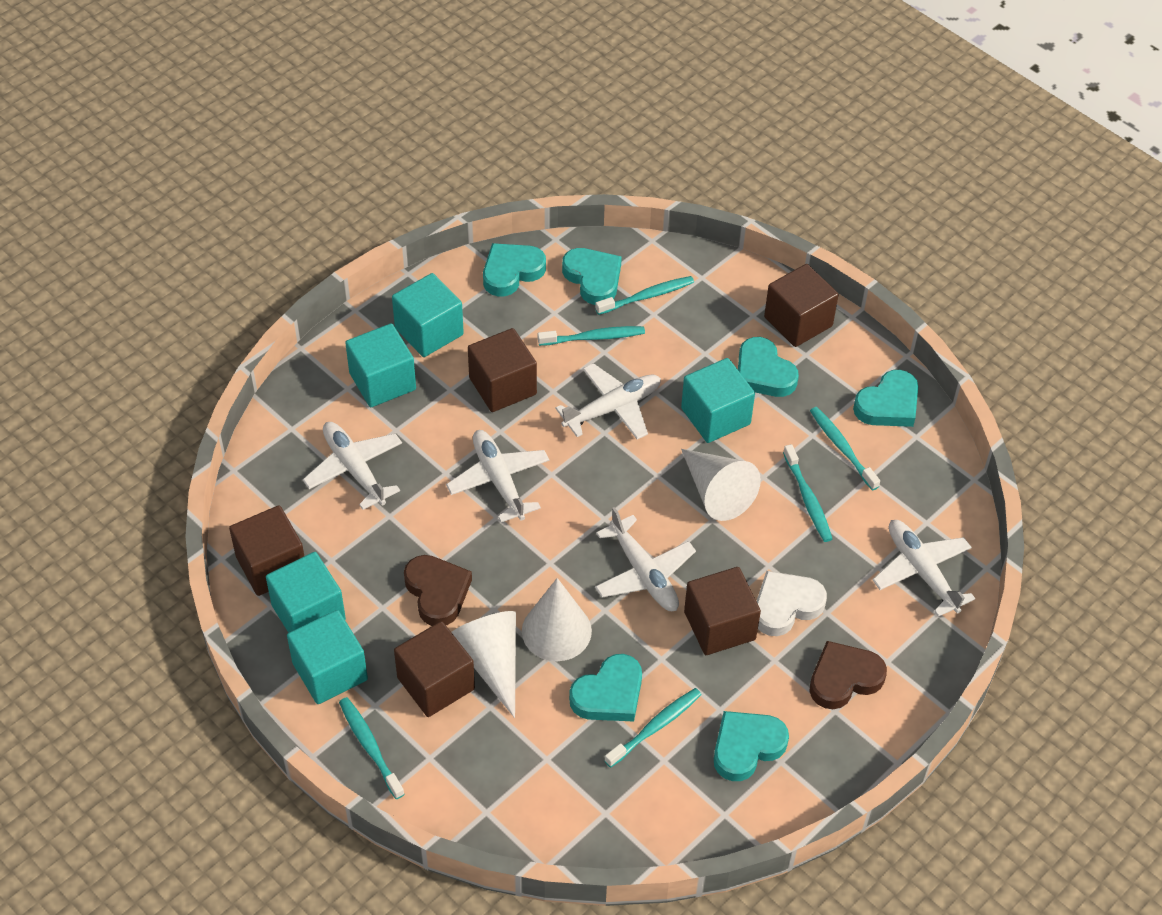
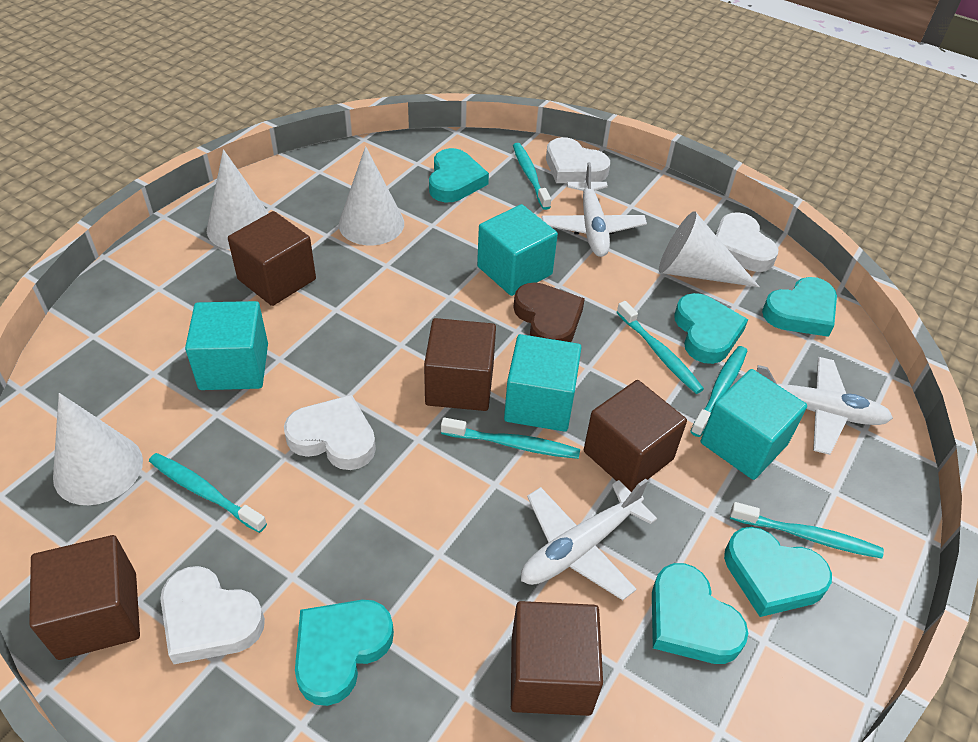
brown heart: 2 -> 1
turquoise cube: 5 -> 4
white cone: 3 -> 4
white heart: 1 -> 4
white plane: 5 -> 3

